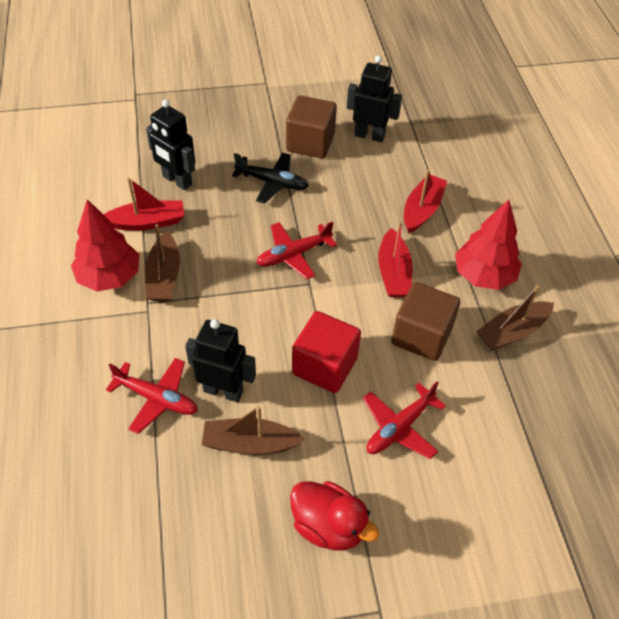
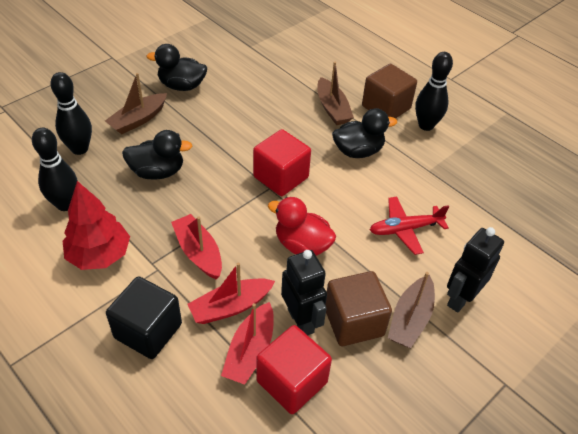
black bowling pin: 0 -> 3
black cube: 0 -> 1
black duck: 0 -> 3
black plane: 1 -> 0
black robot: 3 -> 2
red cube: 1 -> 2
red plane: 3 -> 1
red tree: 2 -> 1

